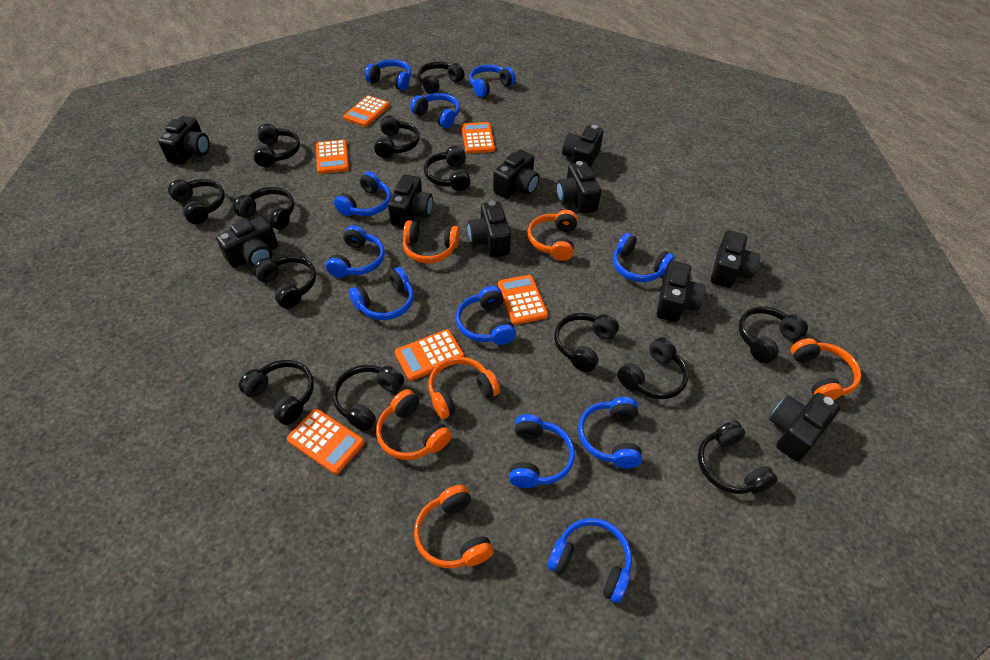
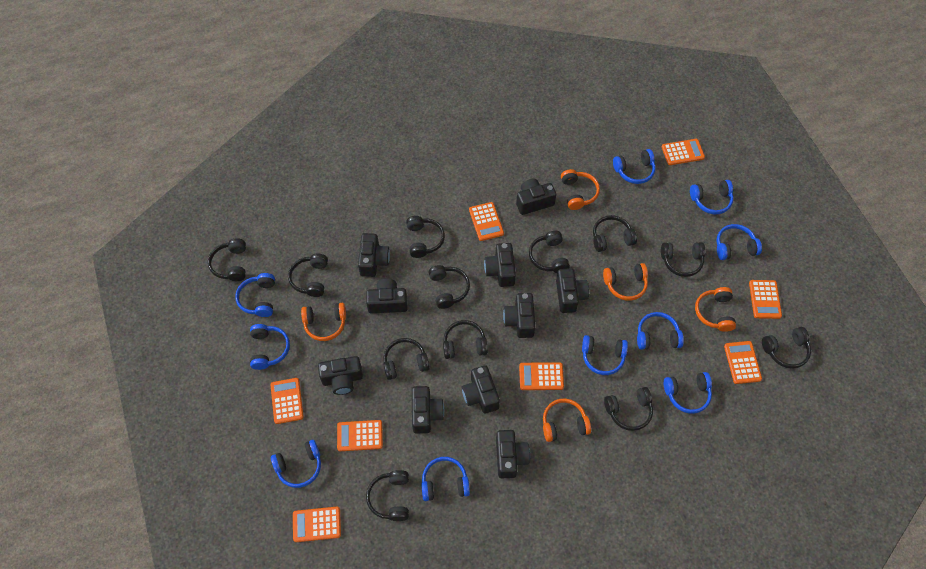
black headphones: 13 -> 12
blue headphones: 11 -> 10
orange calculator: 6 -> 8
orange headphones: 6 -> 5

